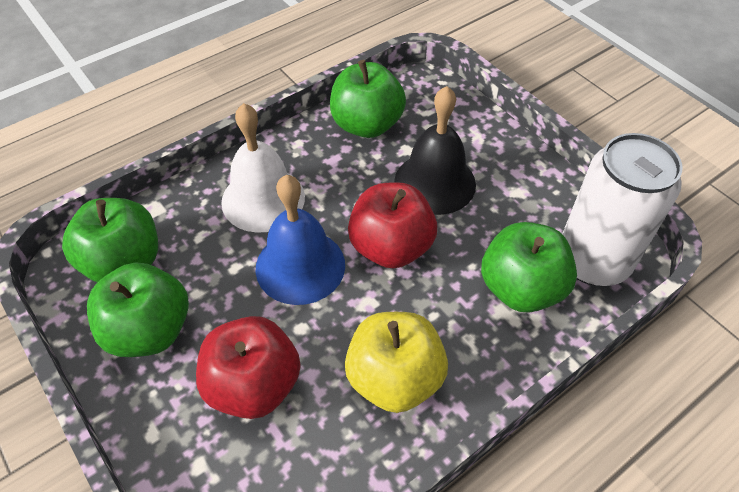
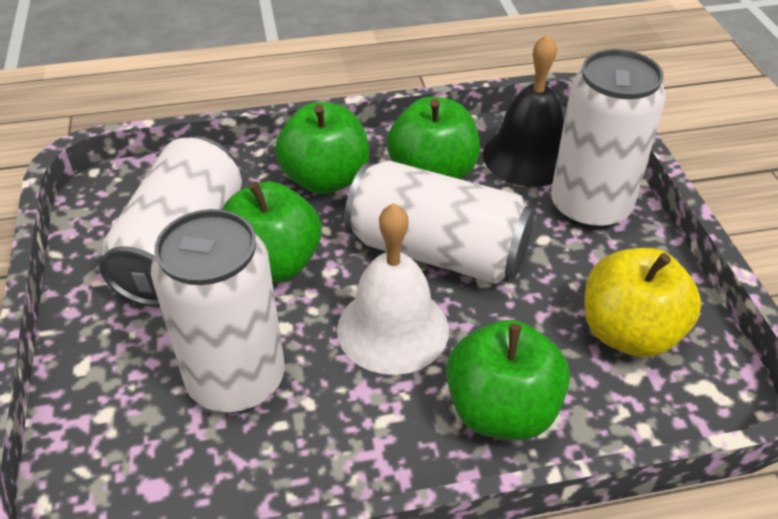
blue bell: 1 -> 0
red apple: 2 -> 0
white can: 1 -> 4

